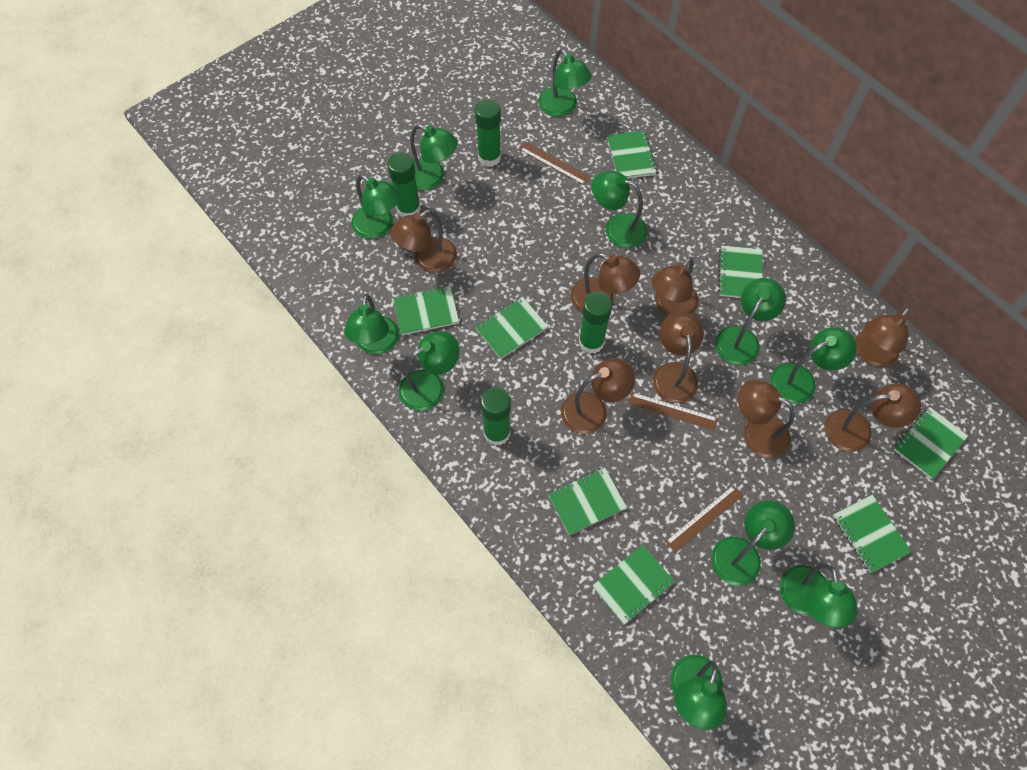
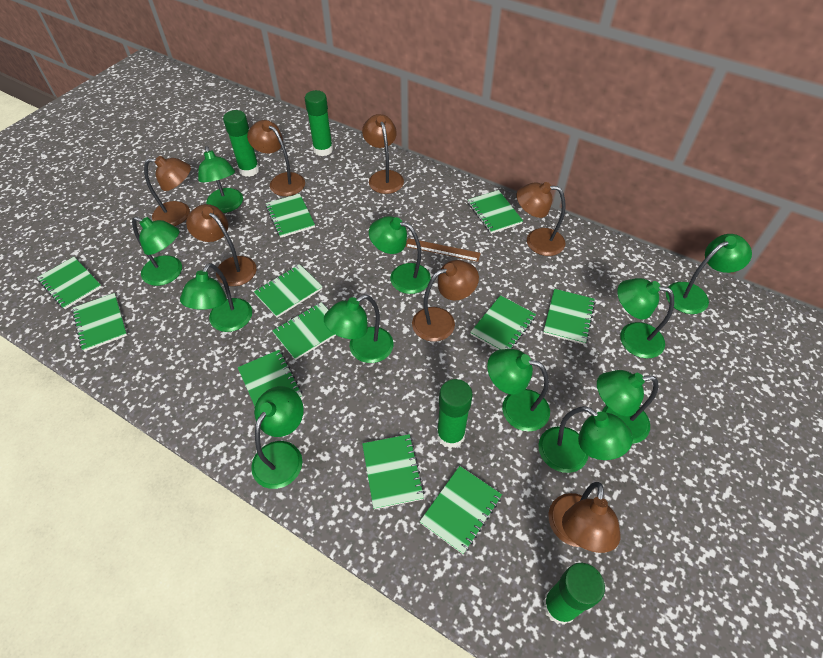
brown lamp: 8 -> 7
brown ruler: 3 -> 1
green notebook: 8 -> 11

